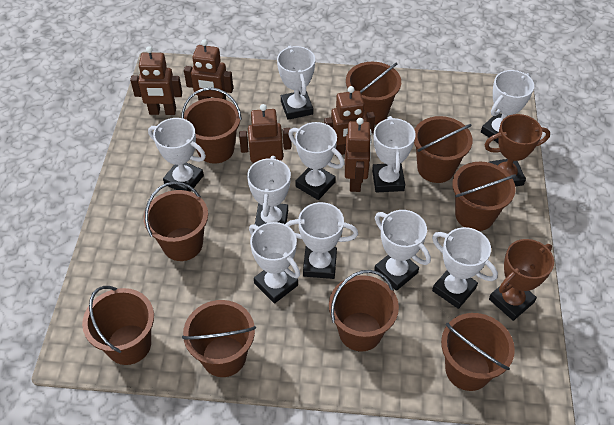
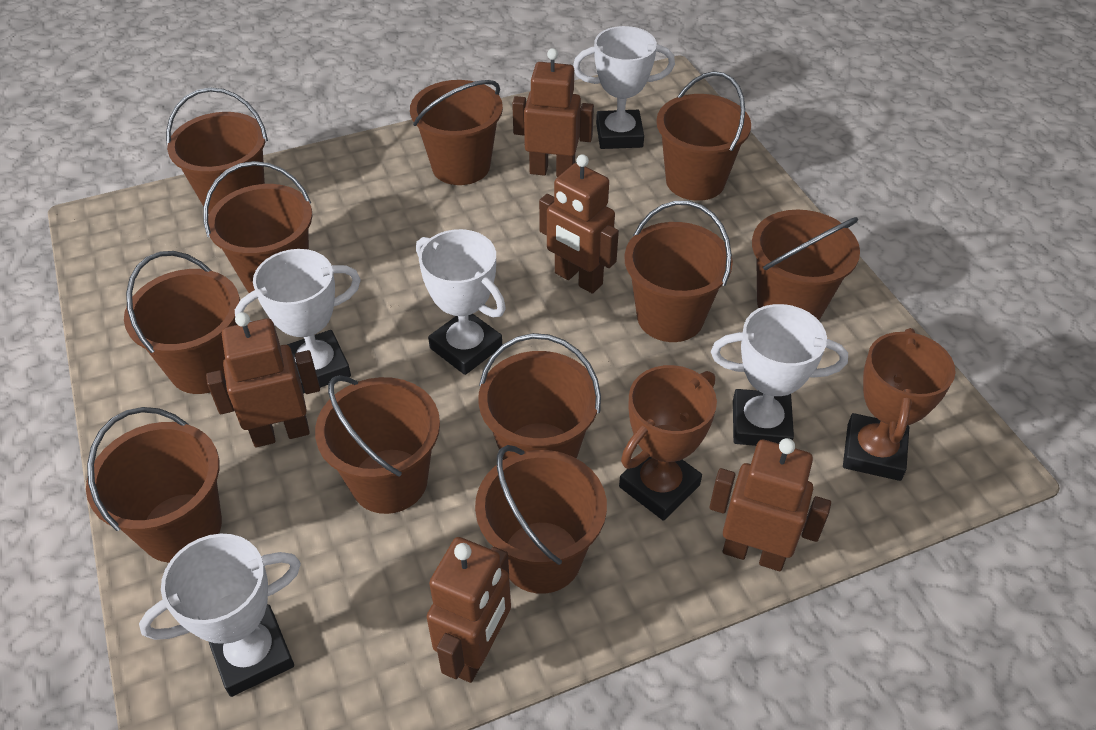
brown bucket: 9 -> 11
white trophy: 10 -> 5

